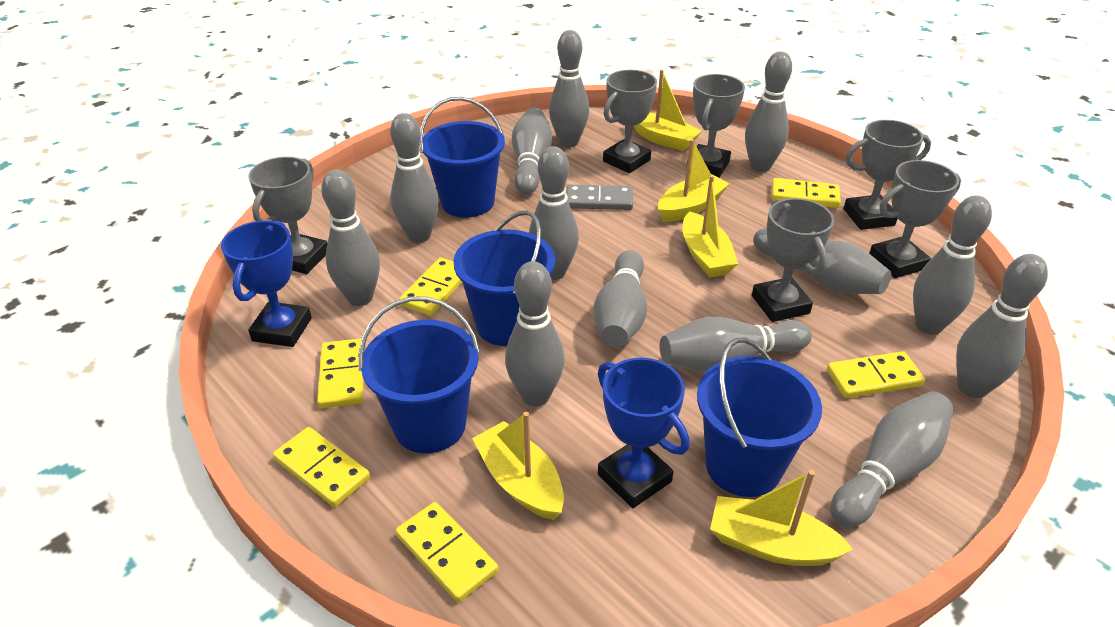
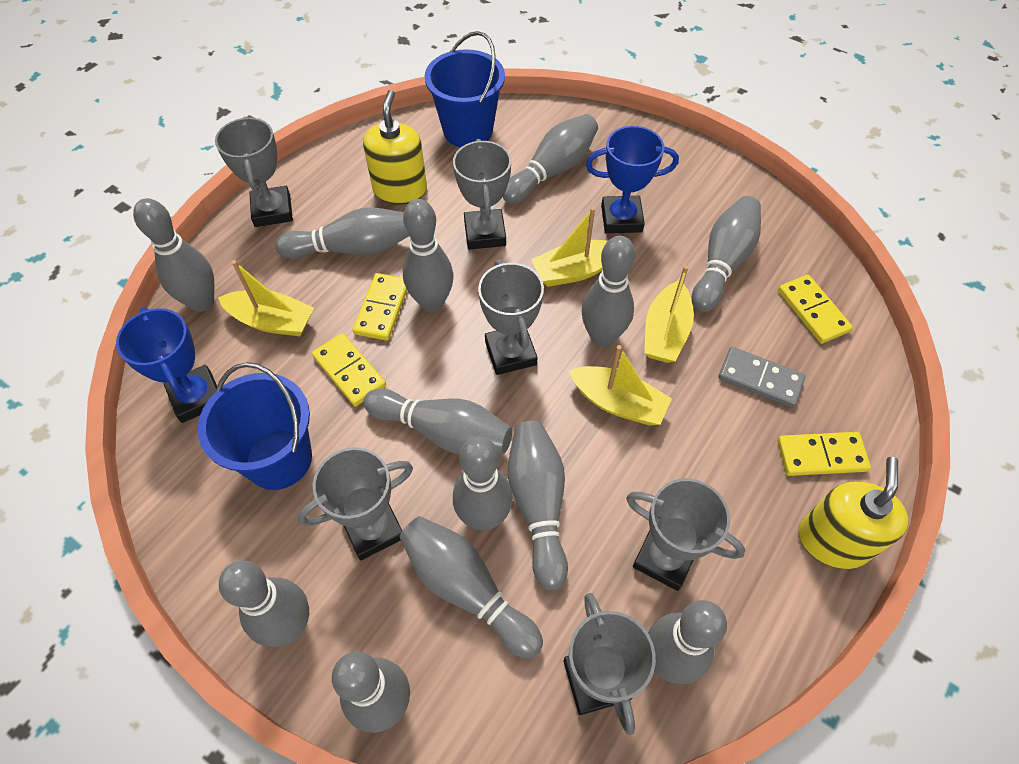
blue bucket: 4 -> 2
yellow boat: 5 -> 4
yellow domino: 6 -> 4
yellow soap dispenser: 0 -> 2

